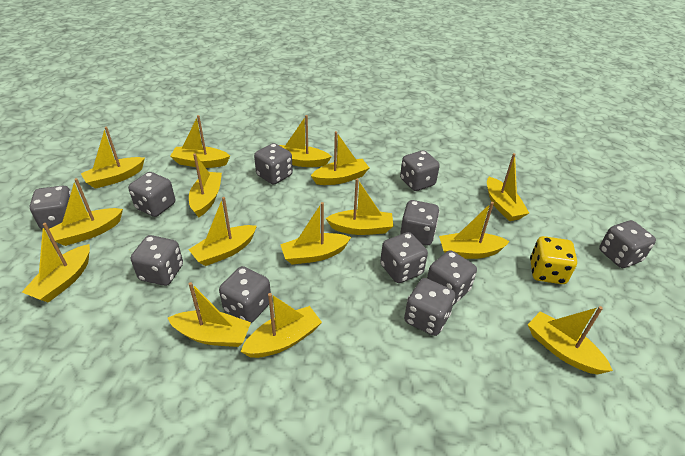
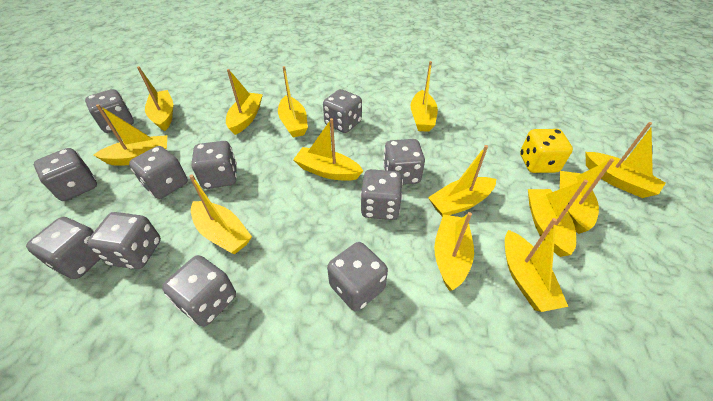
yellow boat: 15 -> 13

